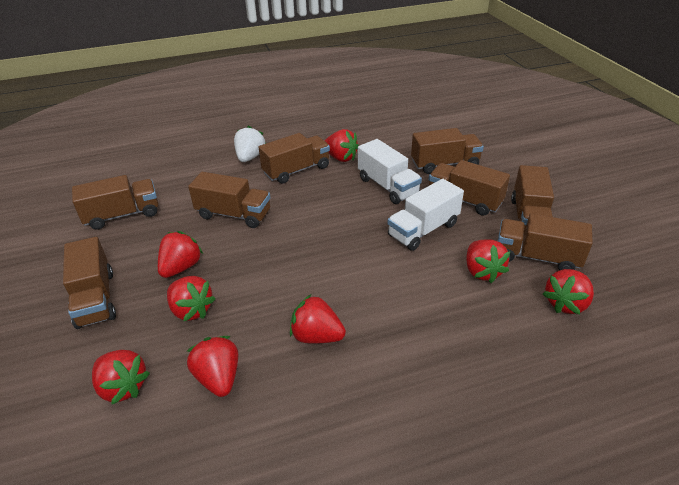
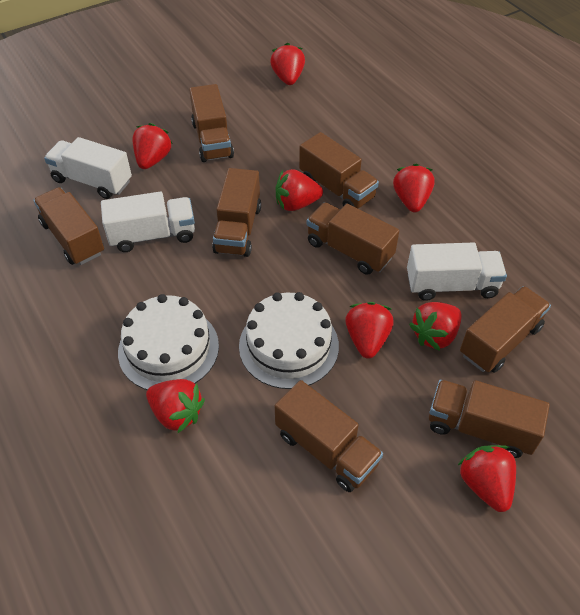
white cake: 0 -> 2
white strawberry: 1 -> 0
white truck: 2 -> 3

